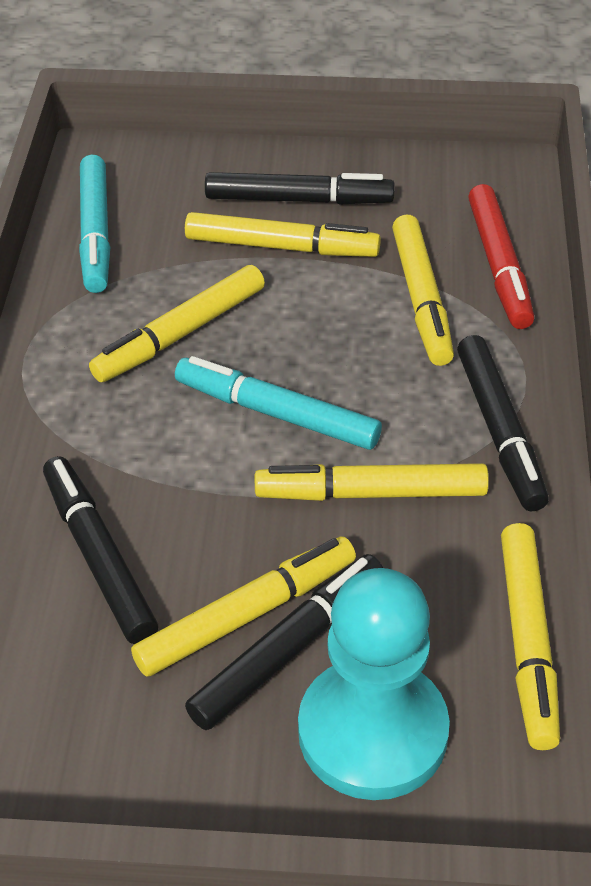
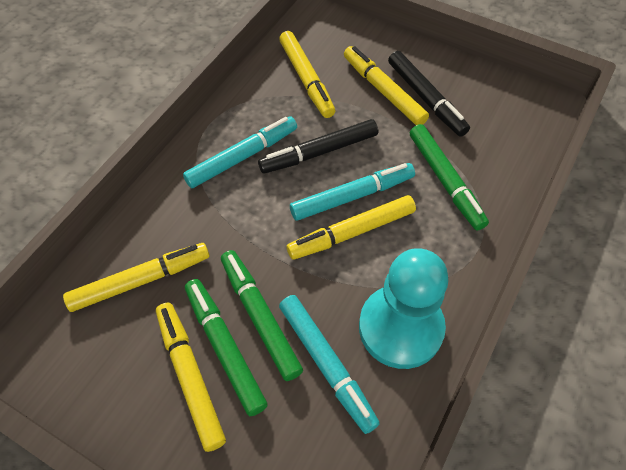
black marker: 4 -> 2
green marker: 0 -> 3
red marker: 1 -> 0
turquoise marker: 2 -> 3
yellow marker: 6 -> 5

